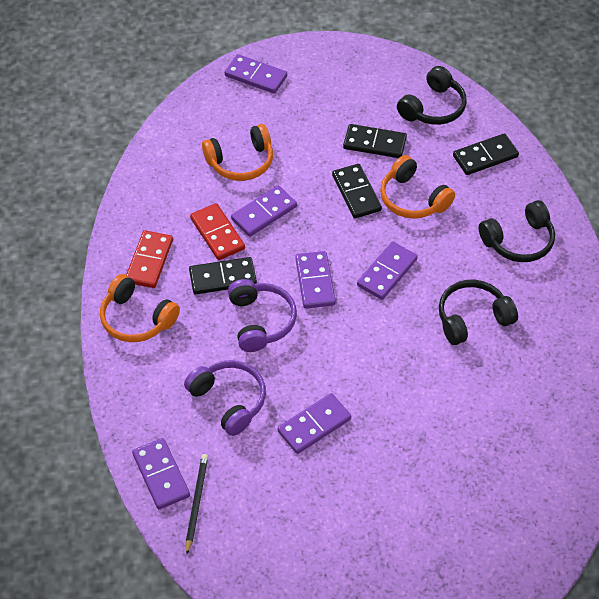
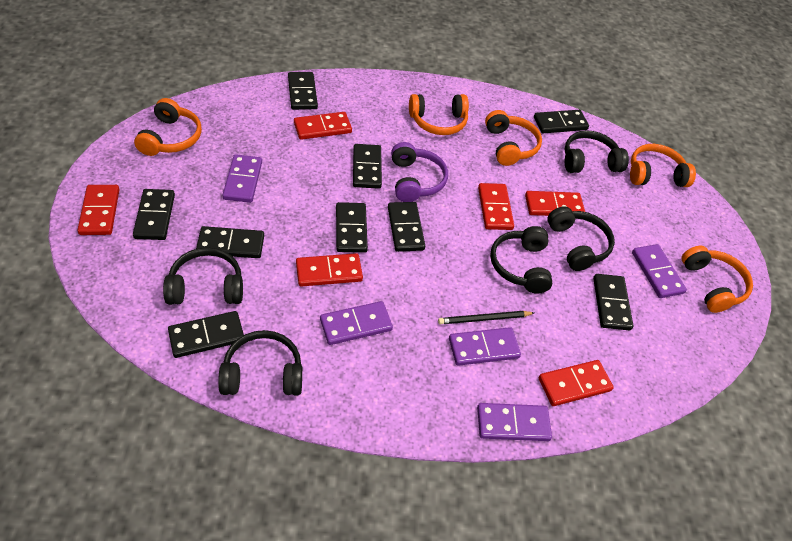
black domino: 4 -> 9
black headphones: 3 -> 5
orange headphones: 3 -> 5
purple domino: 6 -> 5
purple headphones: 2 -> 1
red domino: 2 -> 6

